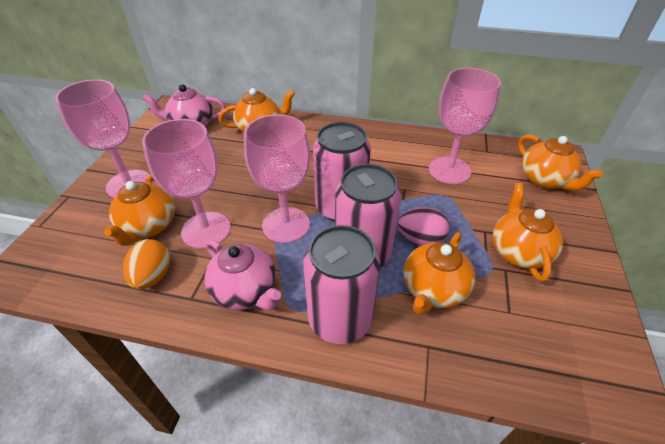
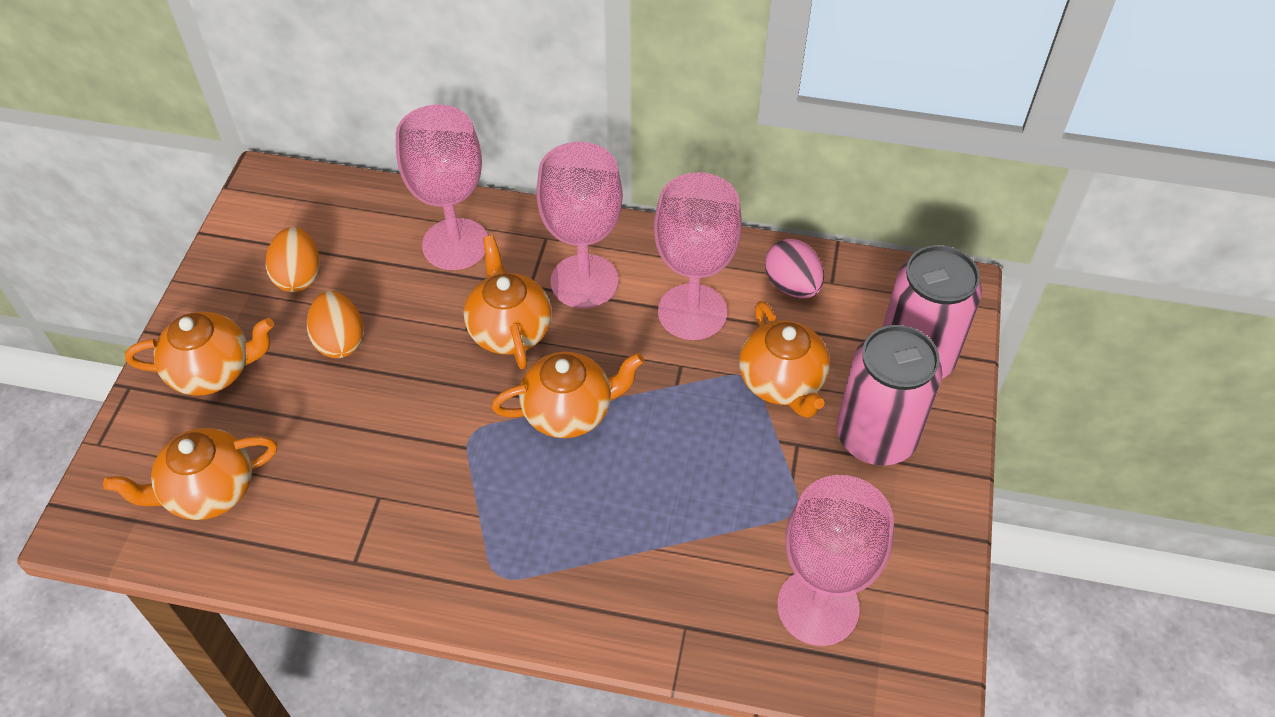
orange egg: 1 -> 2
pink can: 3 -> 2
pink teapot: 2 -> 0

